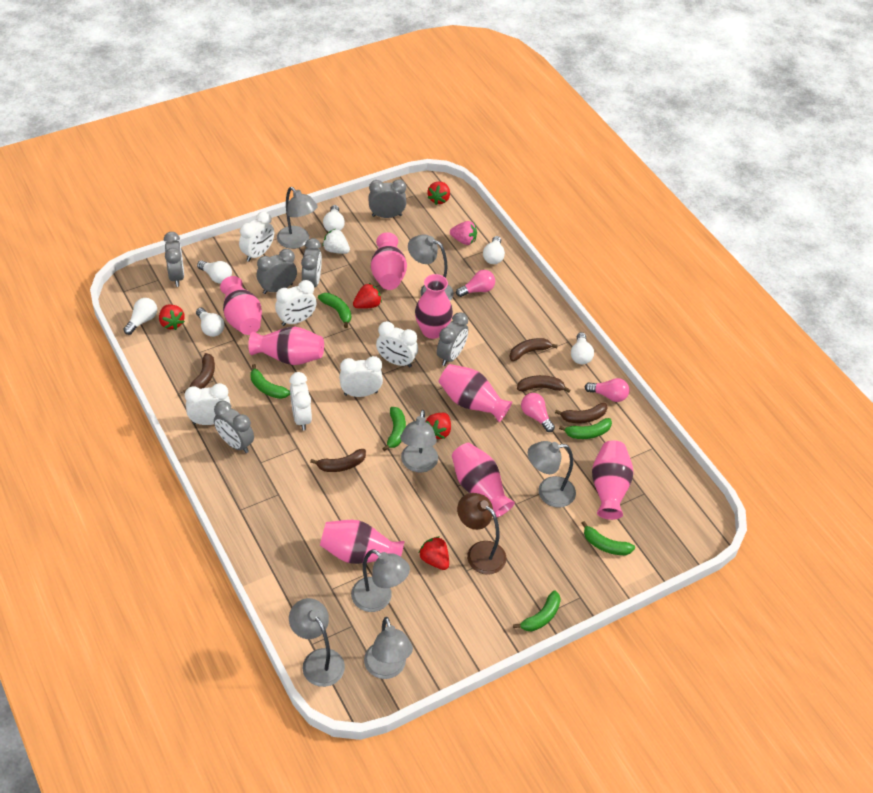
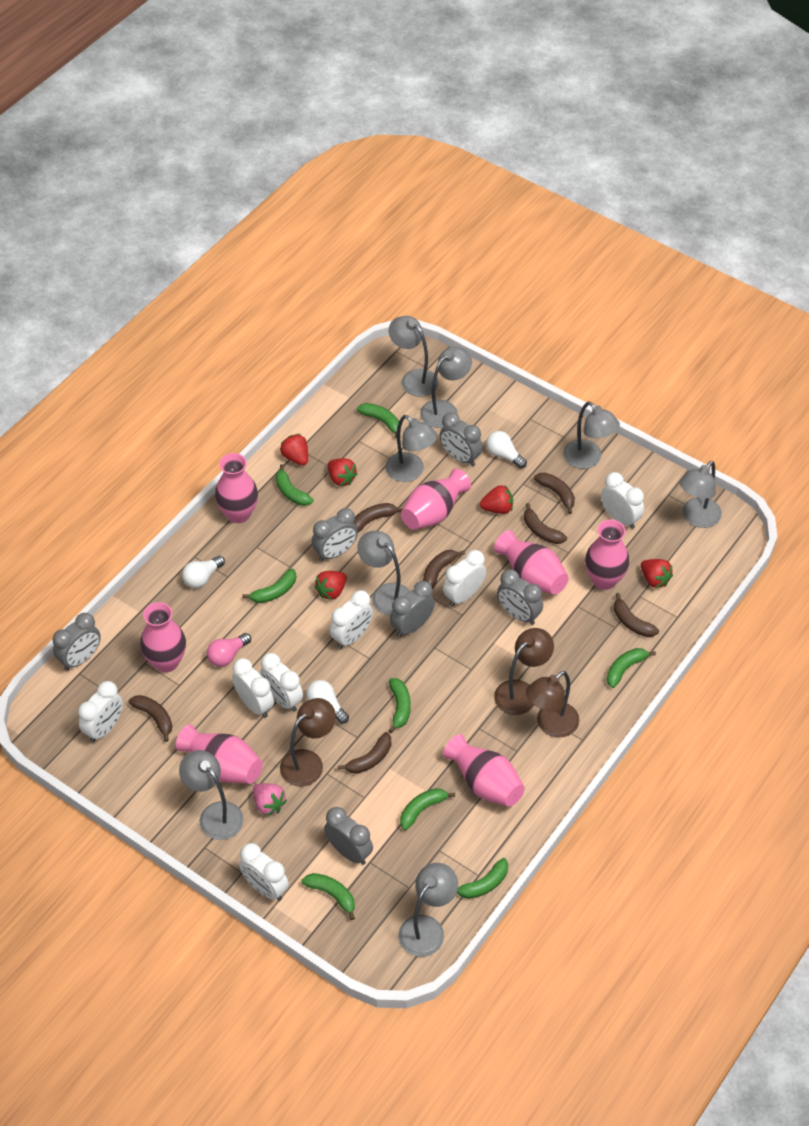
brown banana: 5 -> 7
brown lamp: 1 -> 3
green banana: 6 -> 8
grey lamp: 7 -> 8
pink light bulb: 3 -> 1
pink vase: 8 -> 7
white clock: 6 -> 7
white light bulb: 6 -> 3
white strawberry: 1 -> 0

